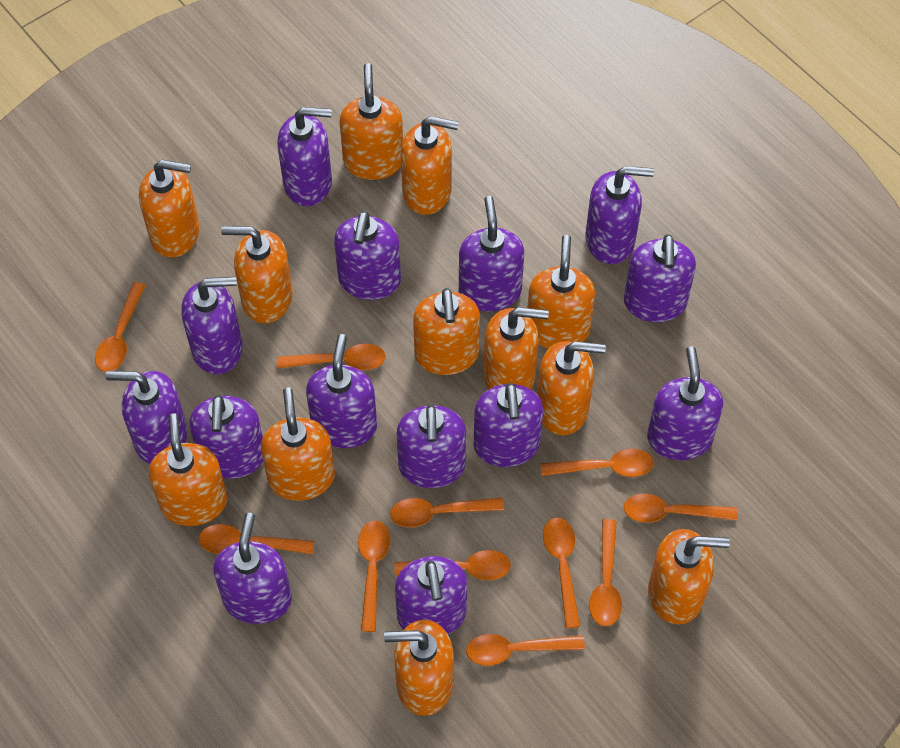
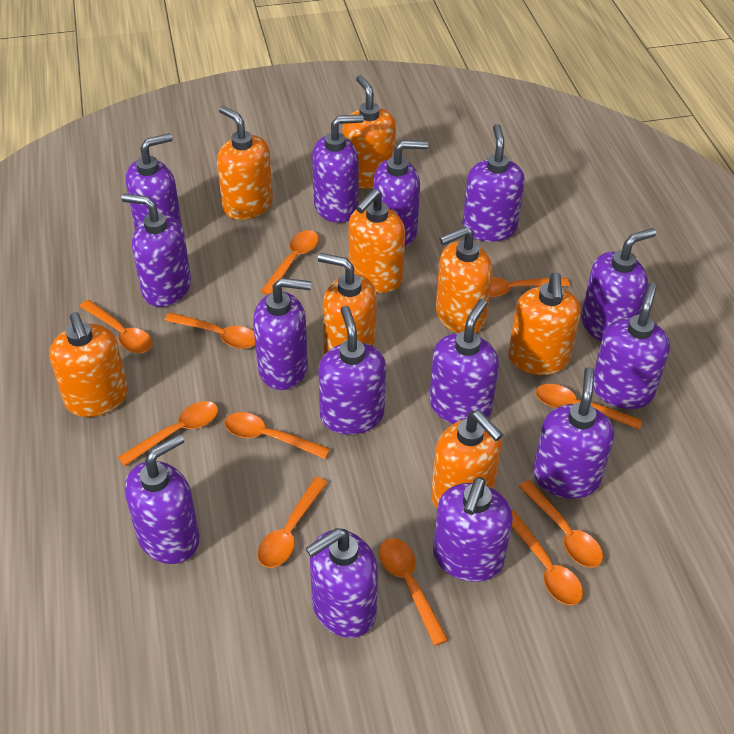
orange soap dispenser: 12 -> 8

